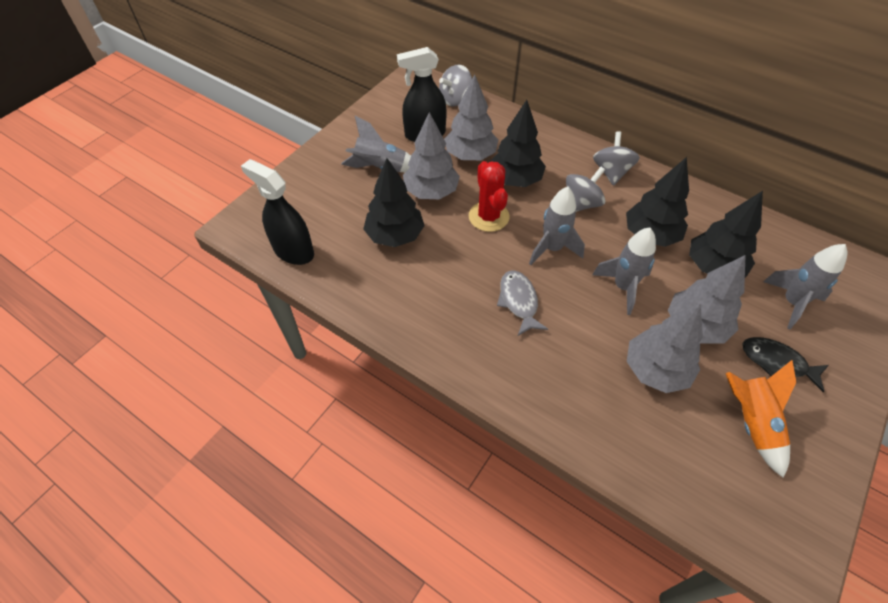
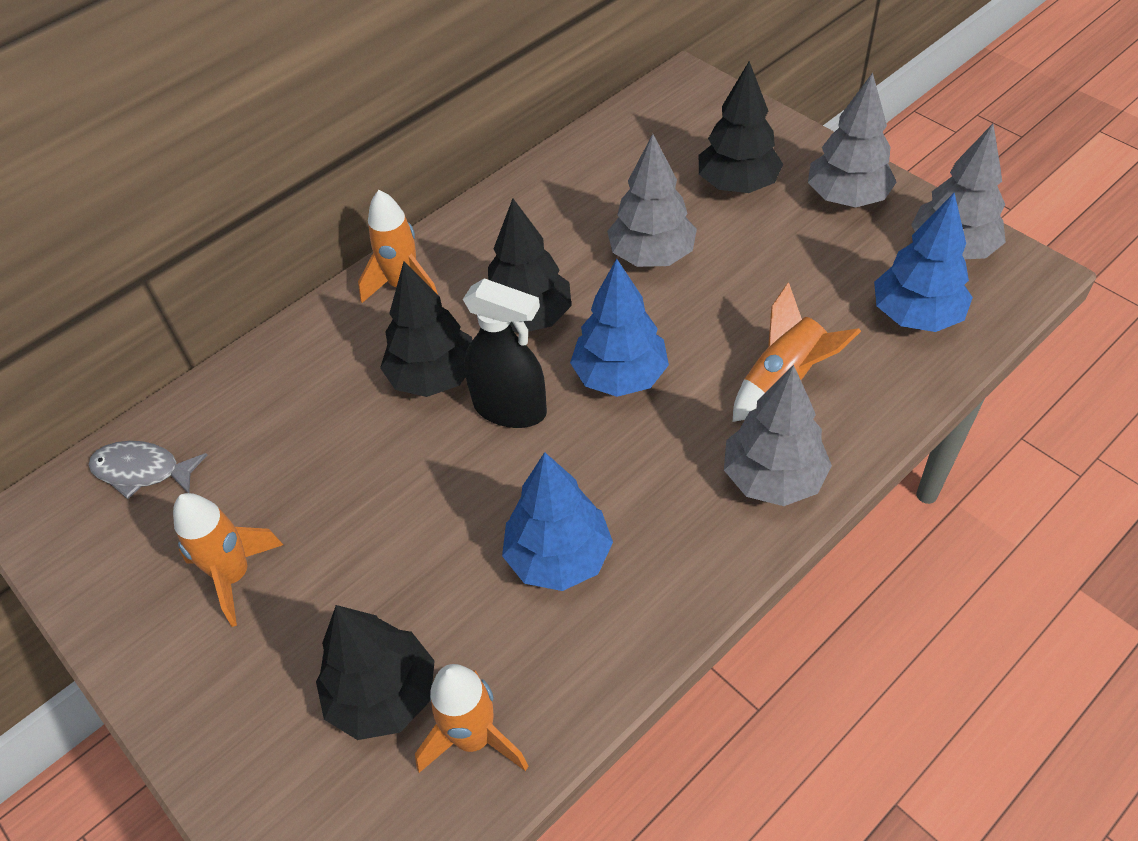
black fish: 1 -> 0
black spray bottle: 2 -> 1
blue tree: 0 -> 3
grey rocket: 4 -> 0
grey spinning top: 3 -> 0
orange rocket: 1 -> 4
red cactus: 1 -> 0

